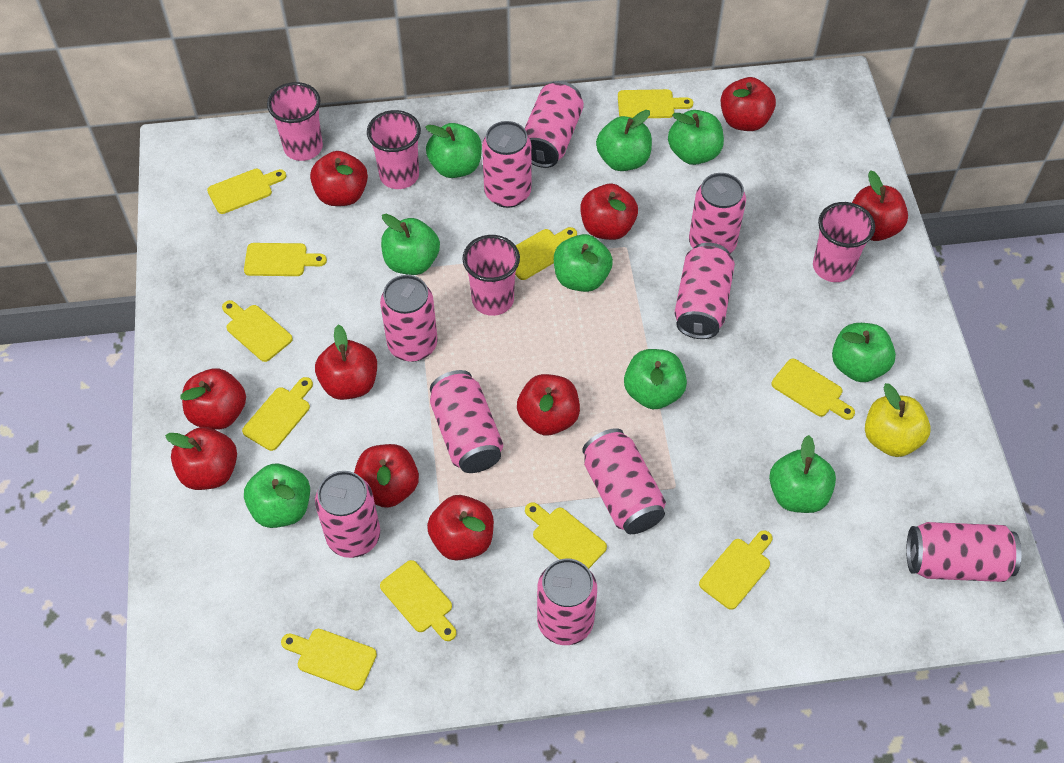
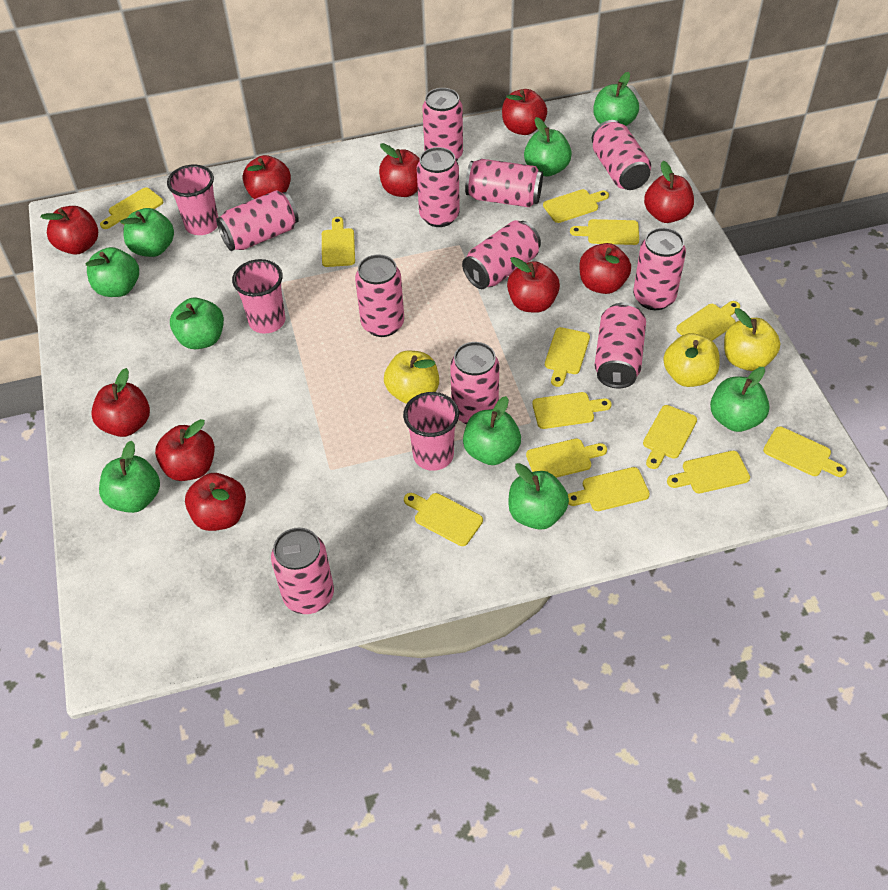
pink can: 10 -> 11
pink cup: 4 -> 3
yellow apple: 1 -> 3
yellow cutting board: 11 -> 13

